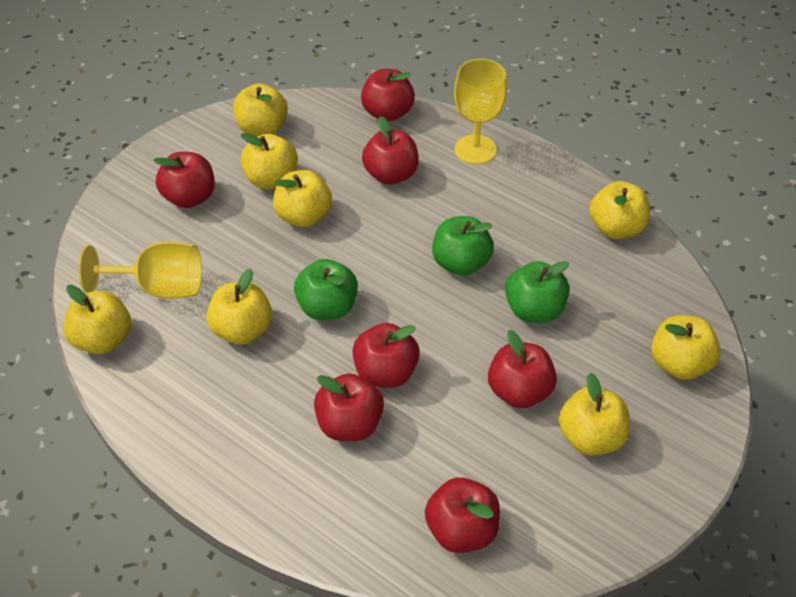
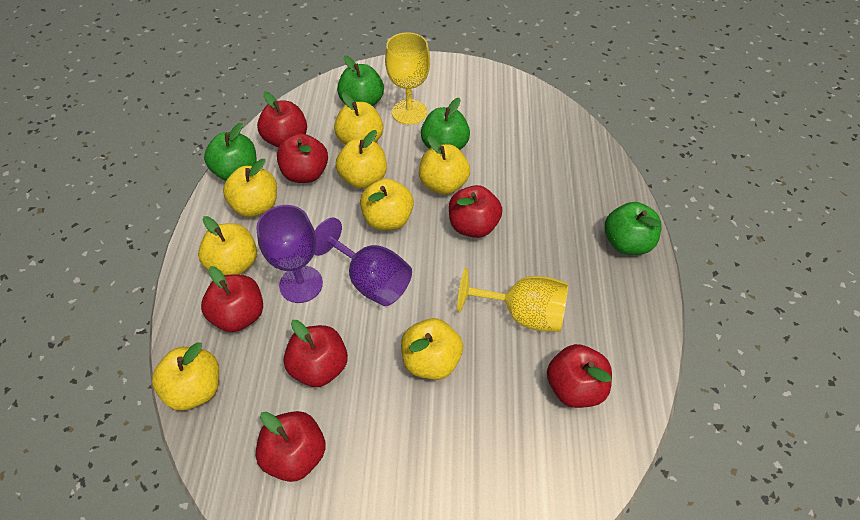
green apple: 3 -> 4
purple goblet: 0 -> 2

